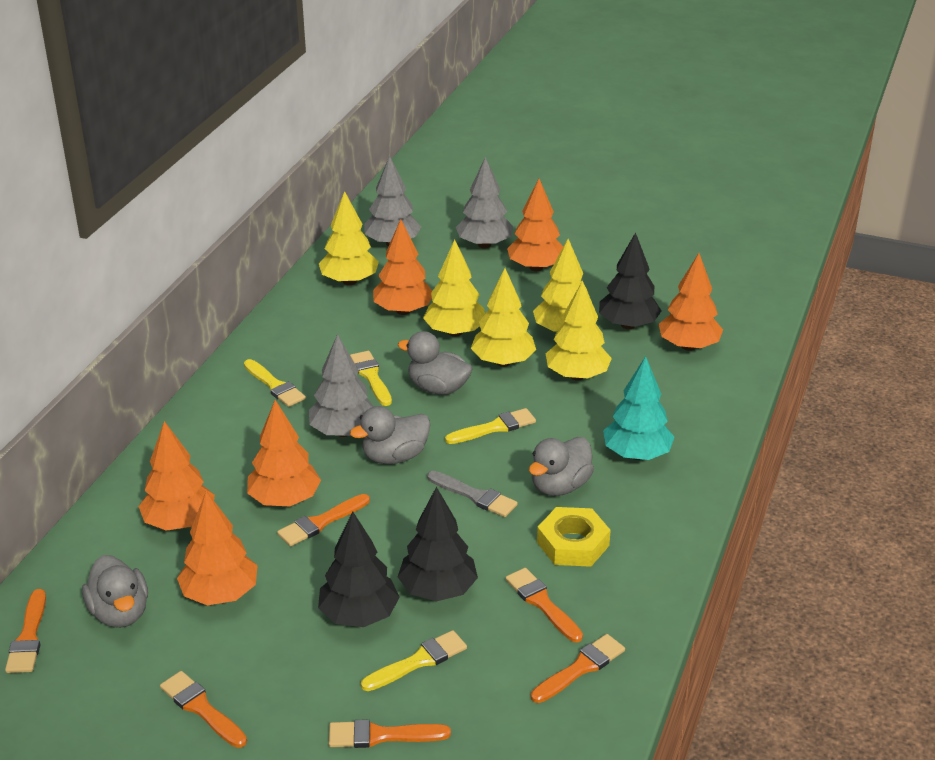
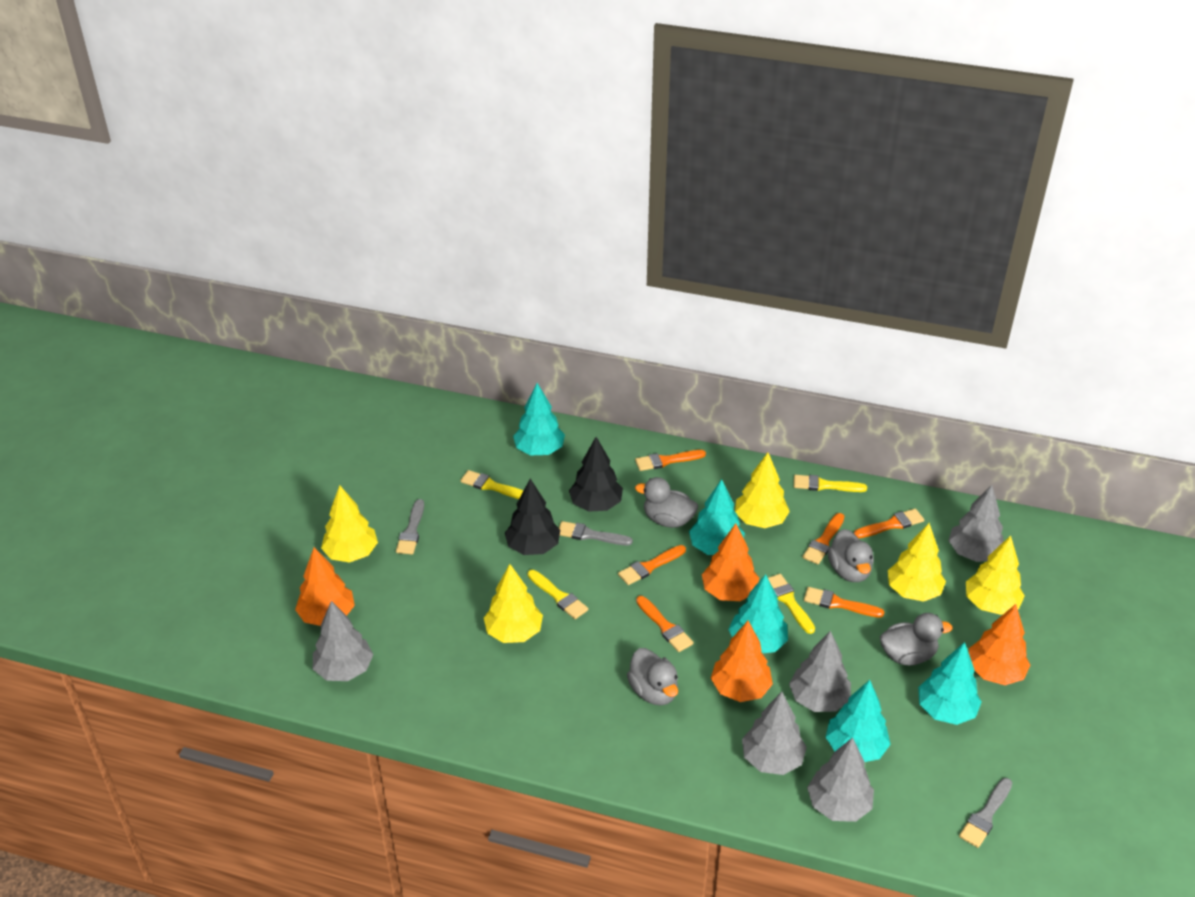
black tree: 3 -> 2
grey brush: 1 -> 3
grey tree: 3 -> 5
orange tree: 6 -> 4
turquoise tree: 1 -> 5
yellow nut: 1 -> 0

